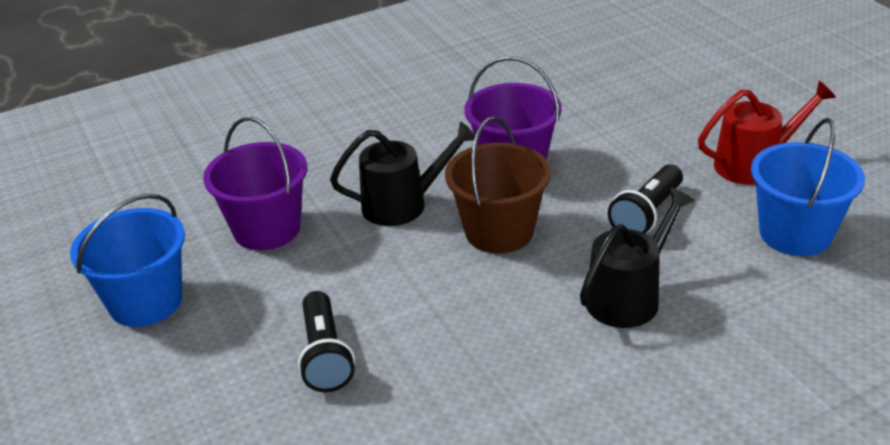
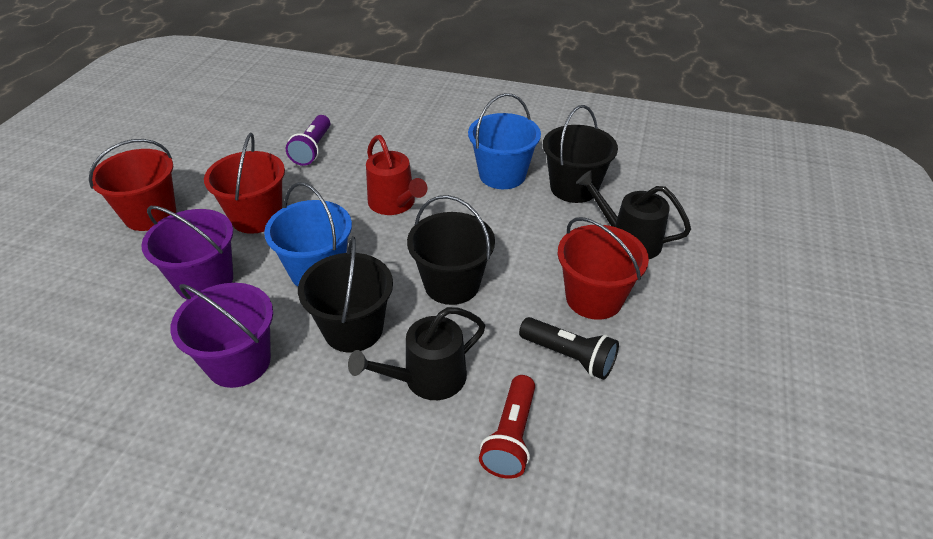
black bucket: 0 -> 3
black flashlight: 2 -> 1
brown bucket: 1 -> 0
purple flashlight: 0 -> 1
red bucket: 0 -> 3
red flashlight: 0 -> 1

